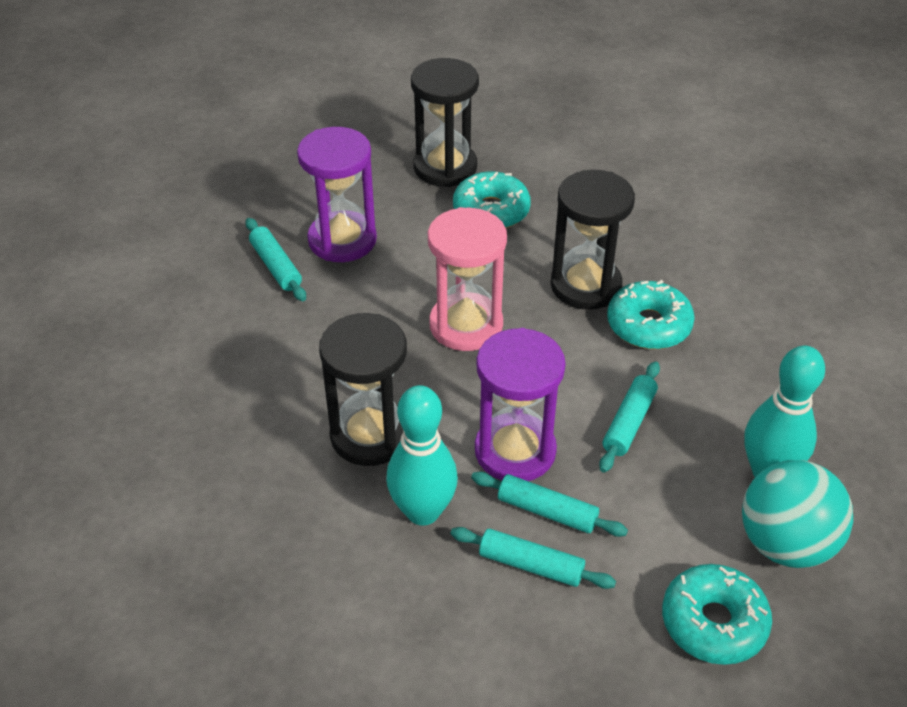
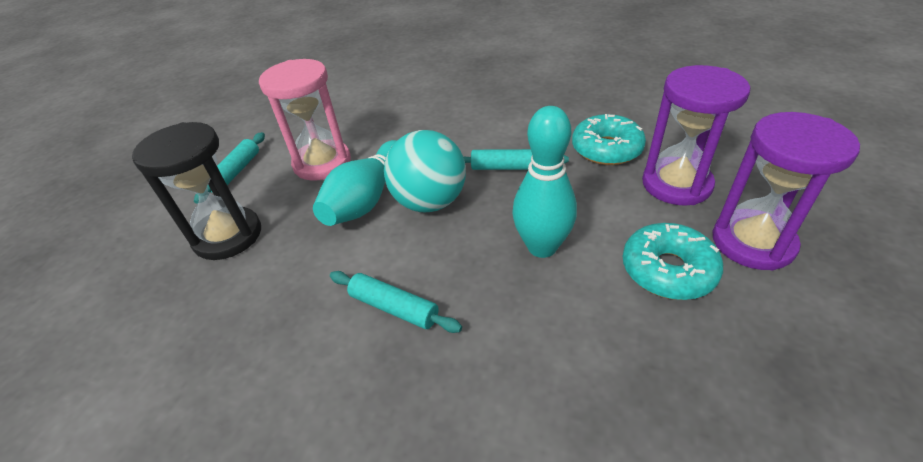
black hourglass: 3 -> 1
turquoise donut: 3 -> 2
turquoise rolling pin: 4 -> 3

